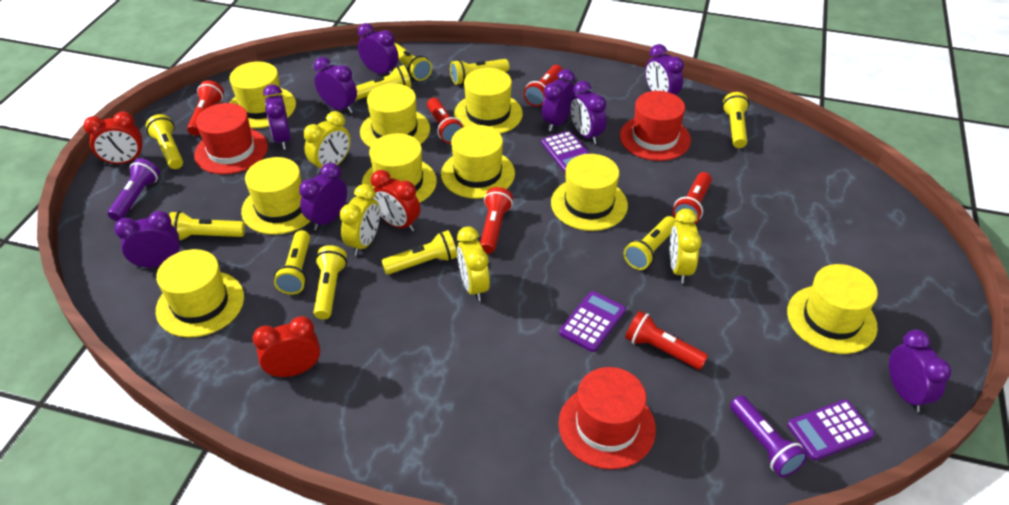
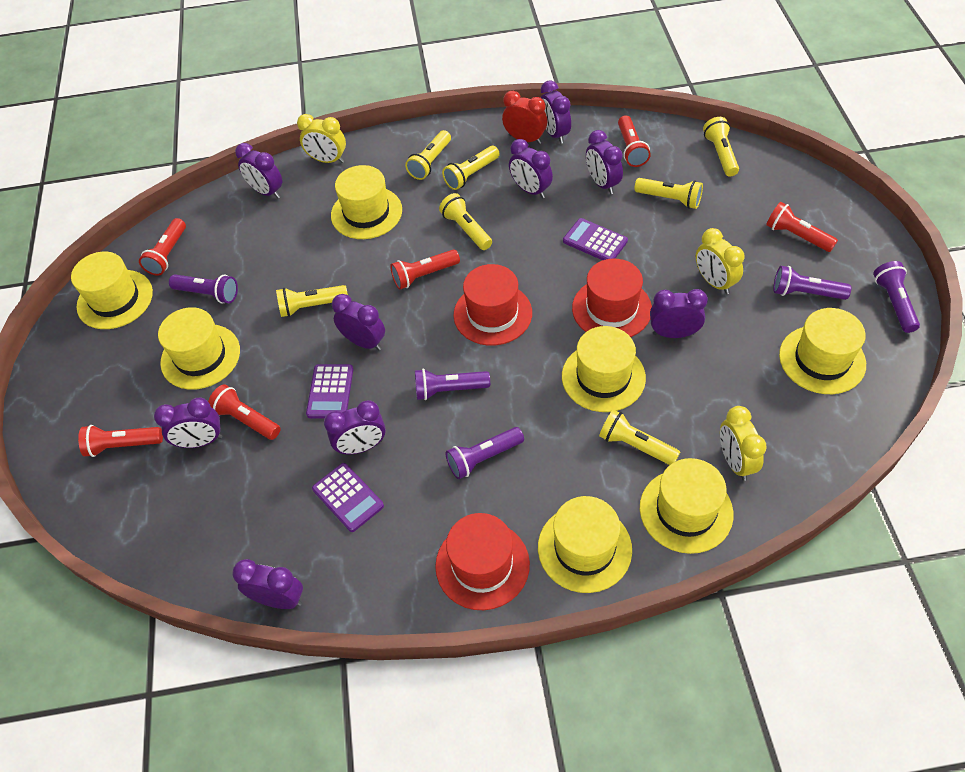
purple flashlight: 2 -> 5
red clock: 3 -> 1
yellow clock: 4 -> 3
yellow flashlight: 10 -> 7
yellow hat: 9 -> 7

